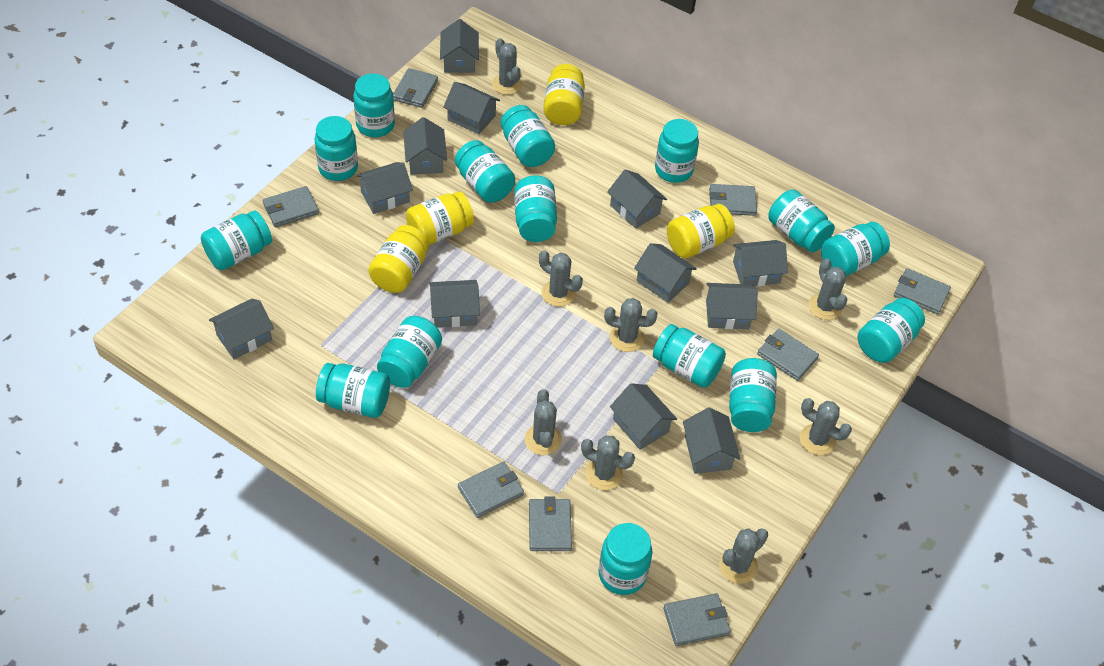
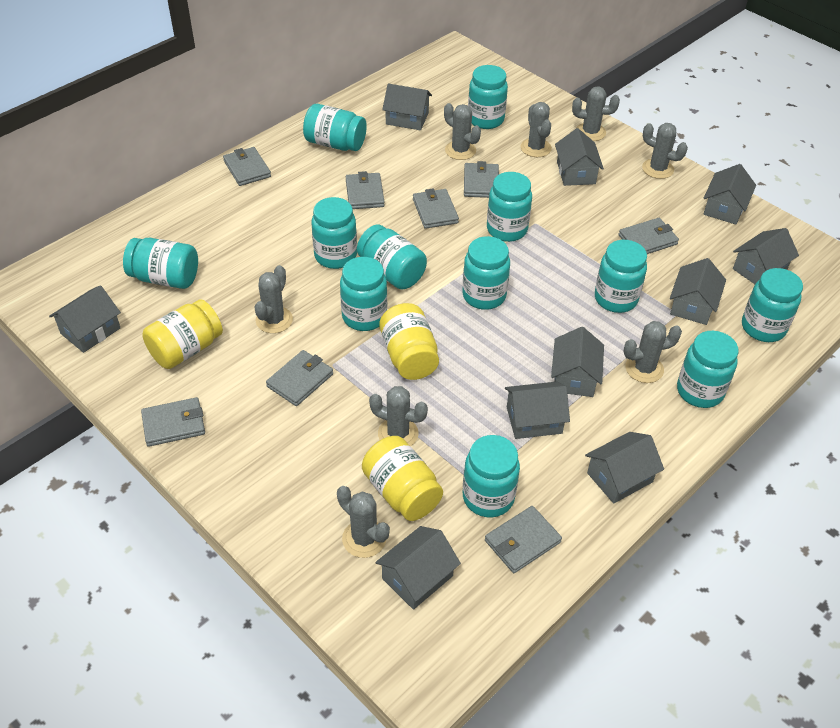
grey house: 12 -> 10
turquoise jar: 15 -> 12
yellow jar: 4 -> 3

